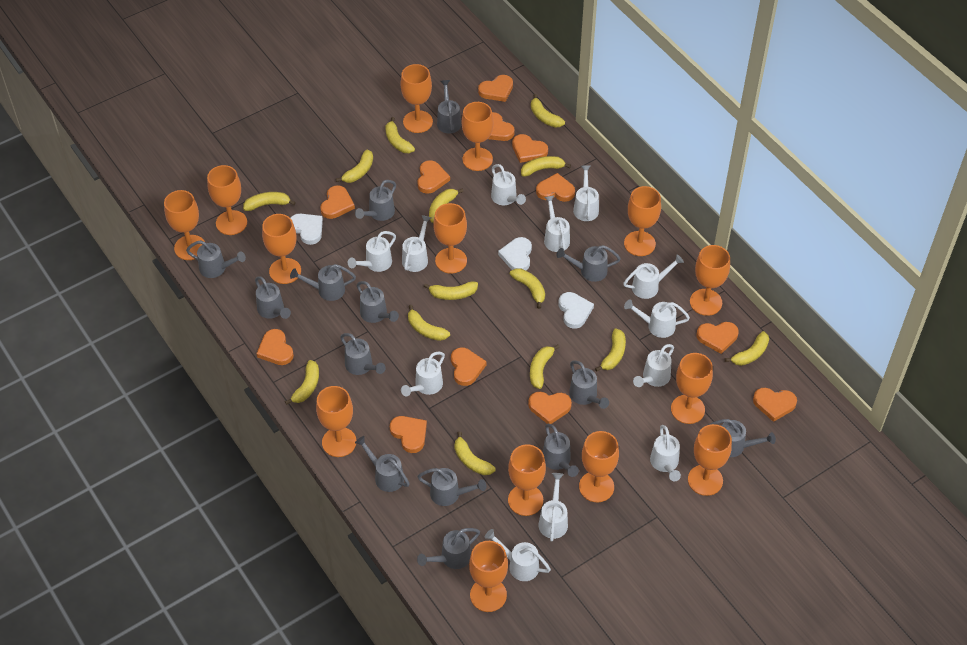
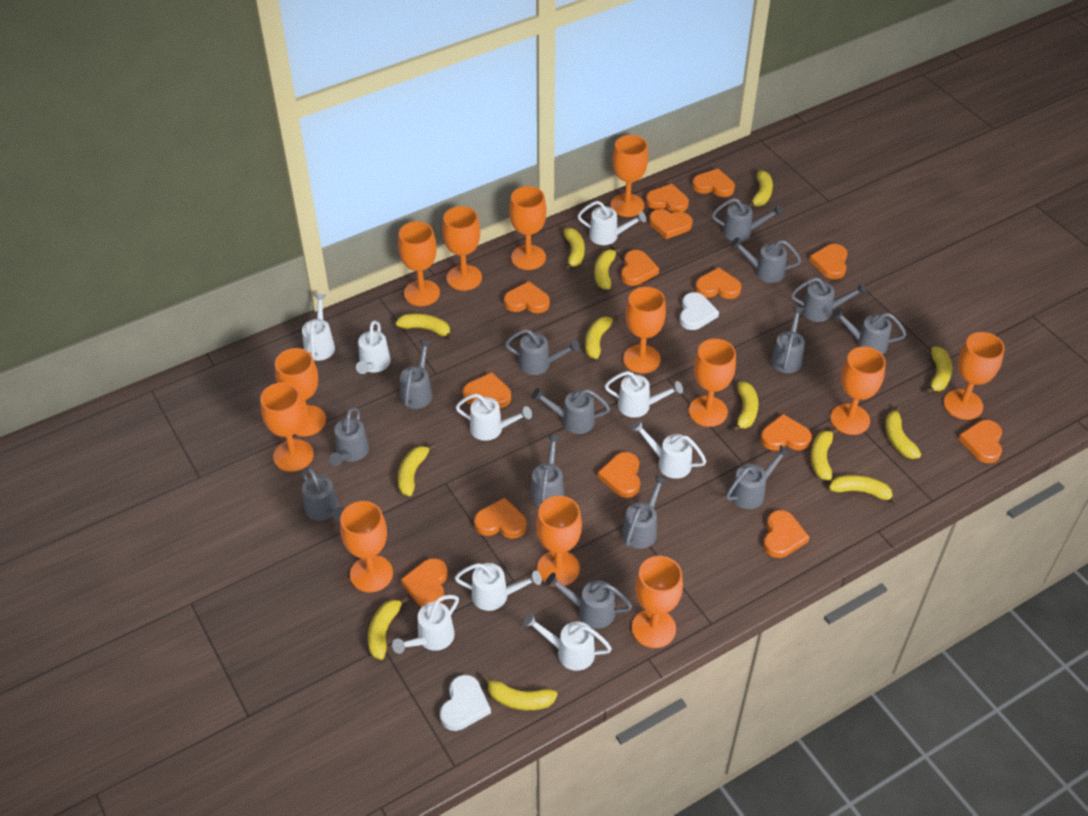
orange goblet: 14 -> 13
orange heart: 12 -> 14
white heart: 3 -> 2
white watering can: 12 -> 9
yellow banana: 14 -> 13

